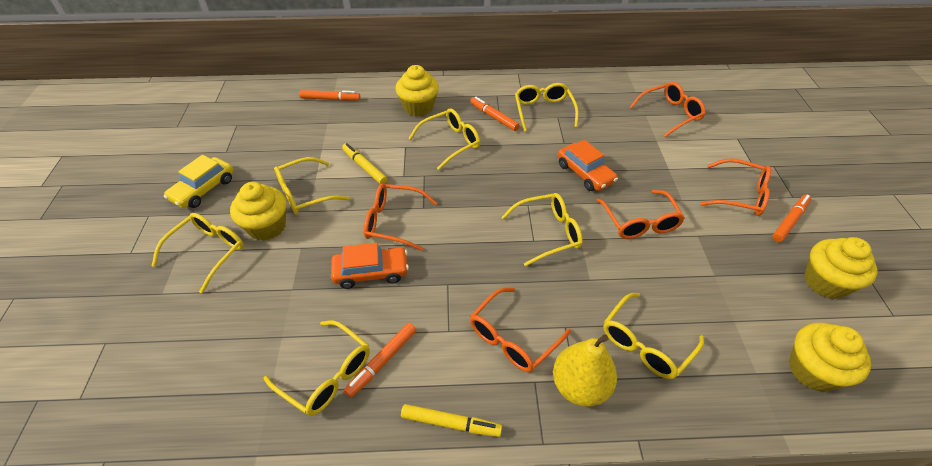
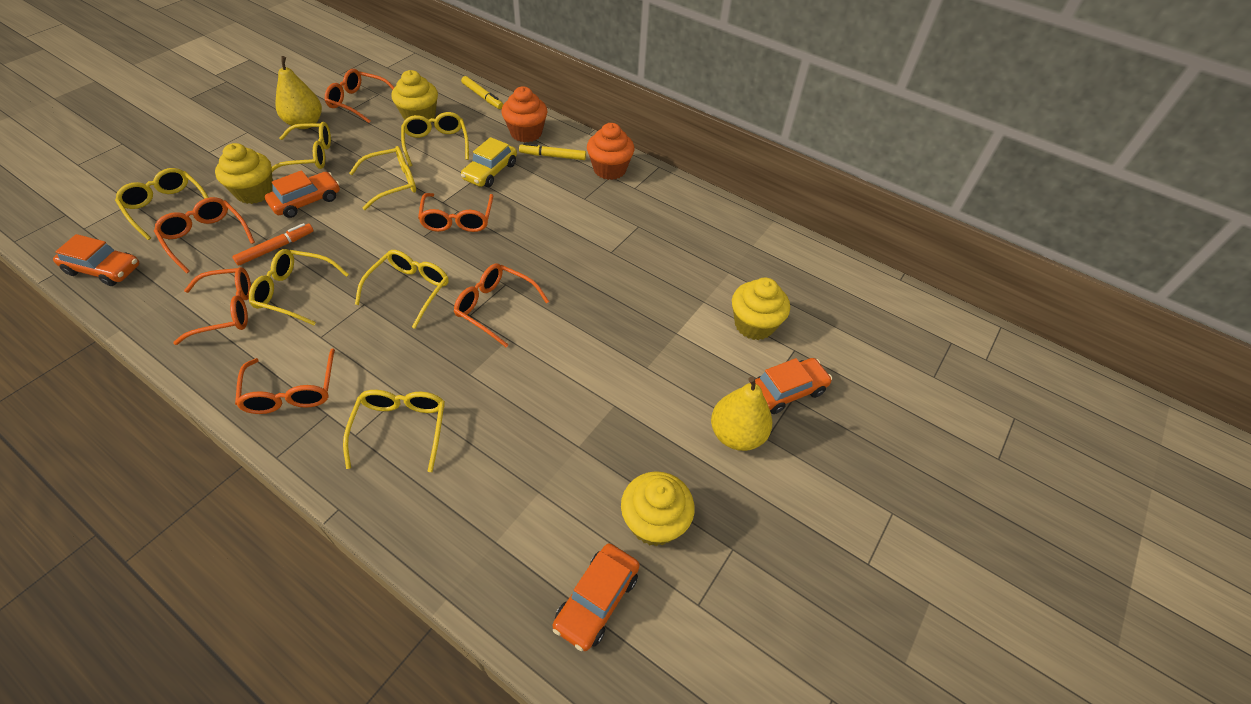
orange car: 2 -> 4
orange cupcake: 0 -> 2
orange glasses: 5 -> 6
orange marker: 4 -> 1
yellow pear: 1 -> 2

